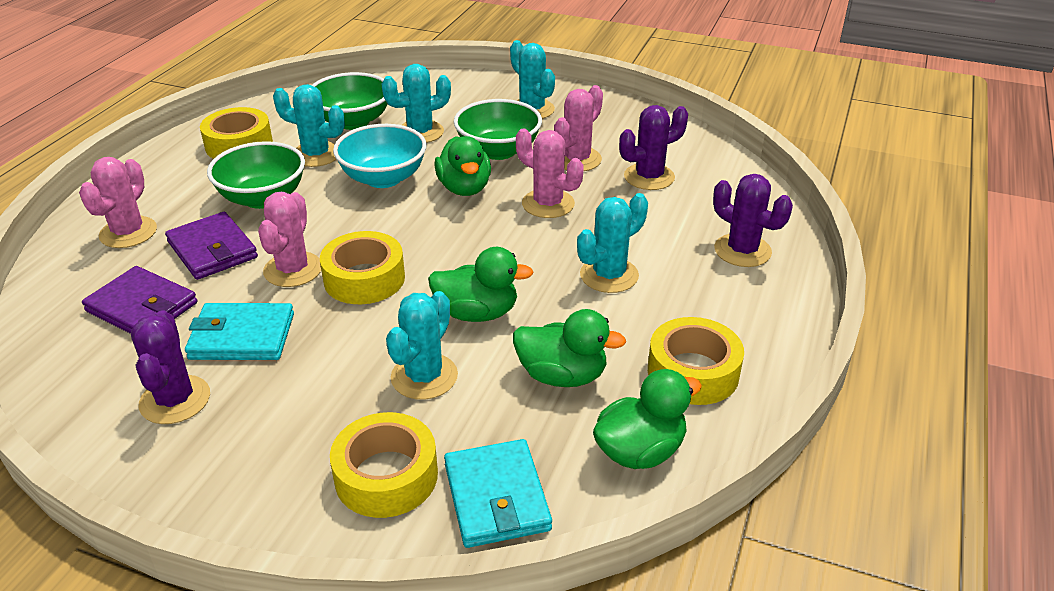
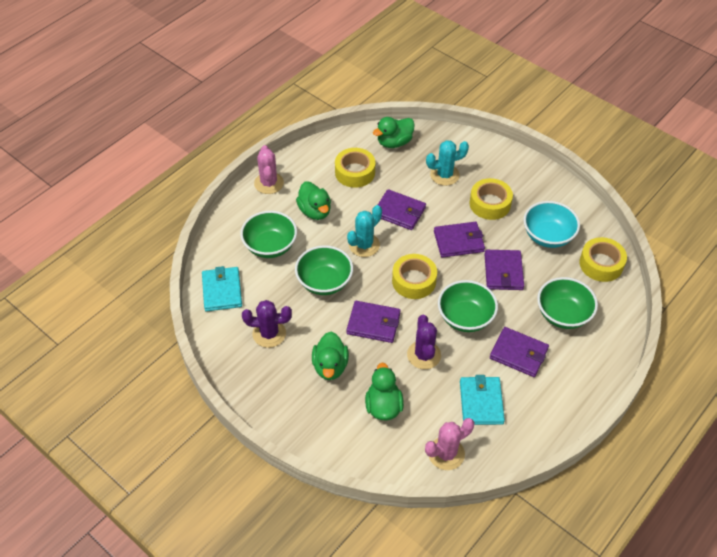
green bowl: 3 -> 4
pink cactus: 4 -> 2
purple cactus: 3 -> 2
purple wallet: 2 -> 5
turquoise cactus: 5 -> 2

